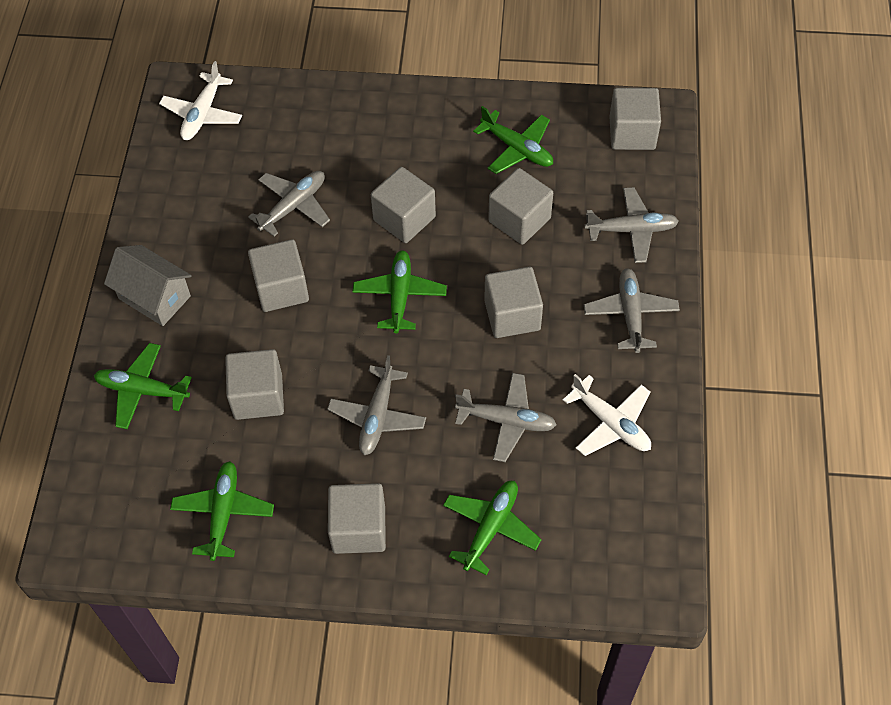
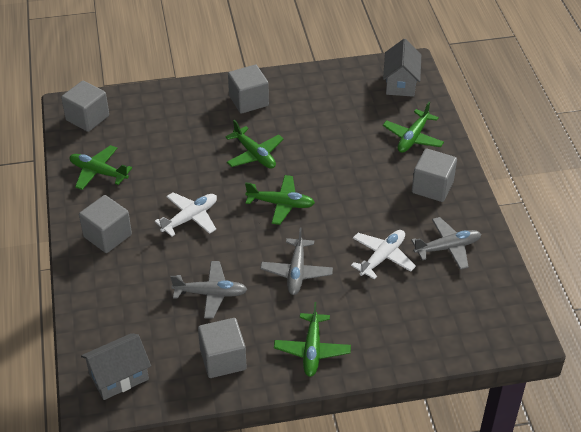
grey cube: 7 -> 5
grey house: 1 -> 2
grey plane: 5 -> 3

